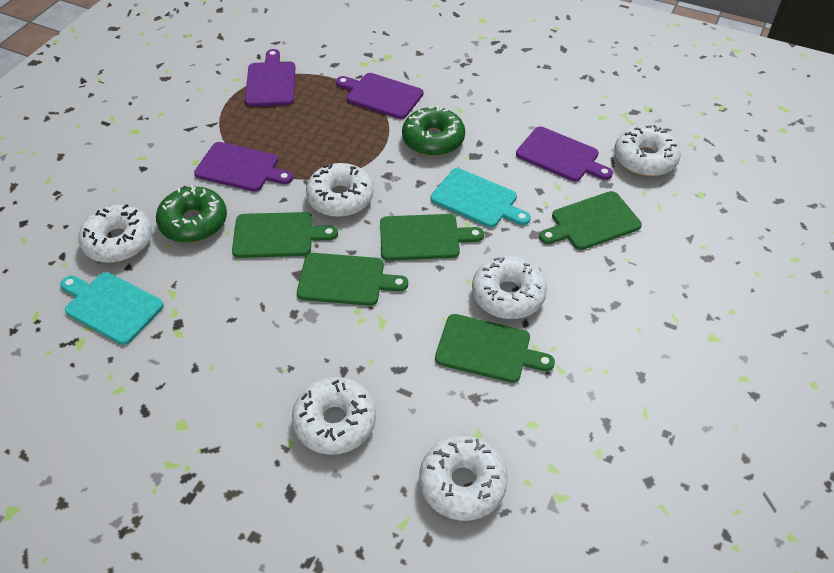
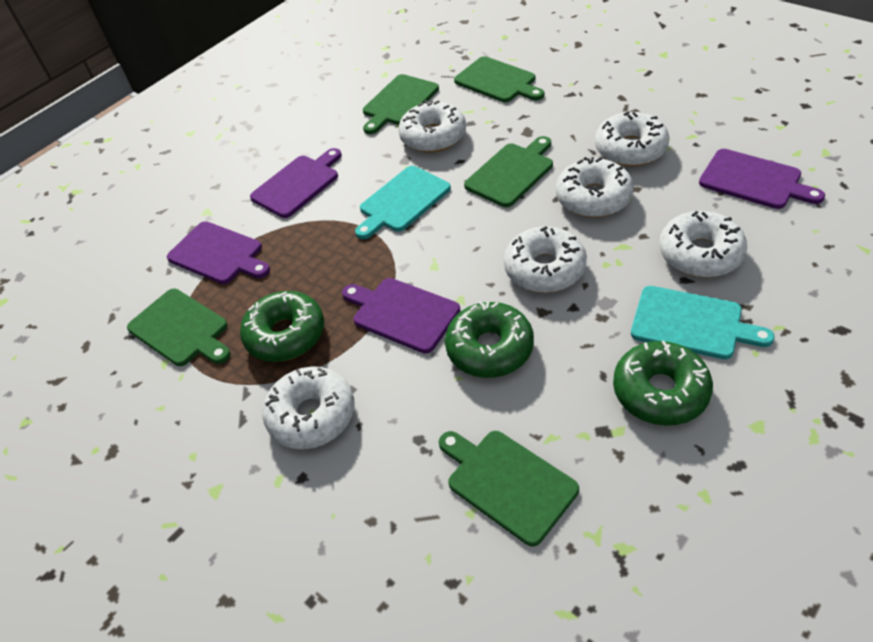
green donut: 2 -> 3

